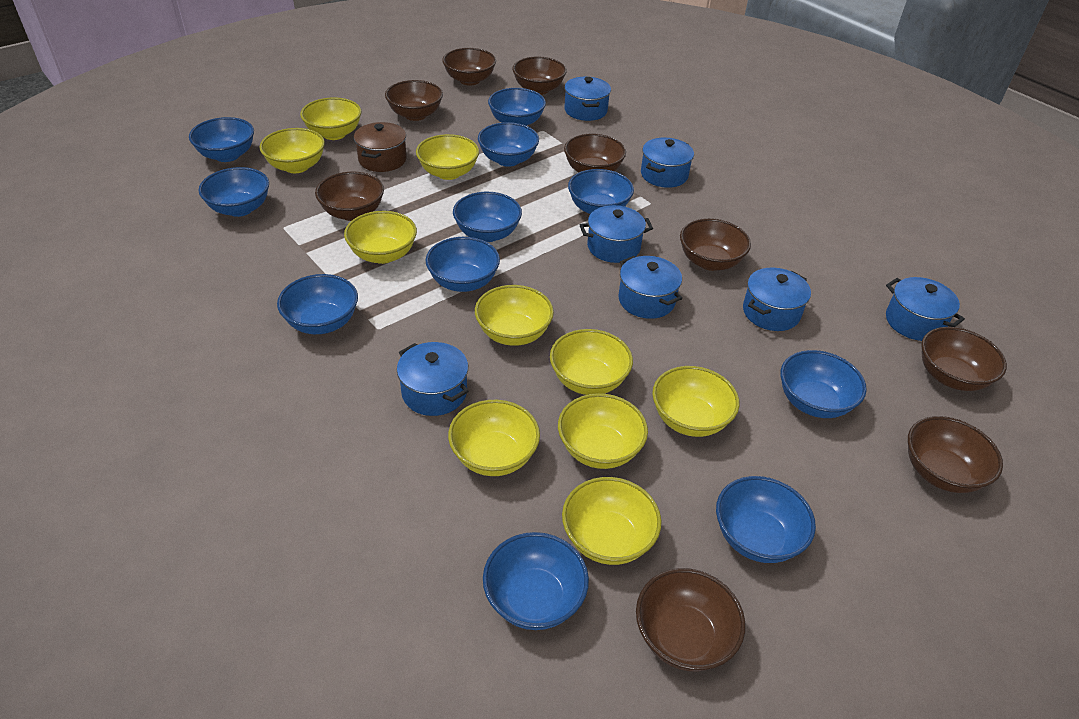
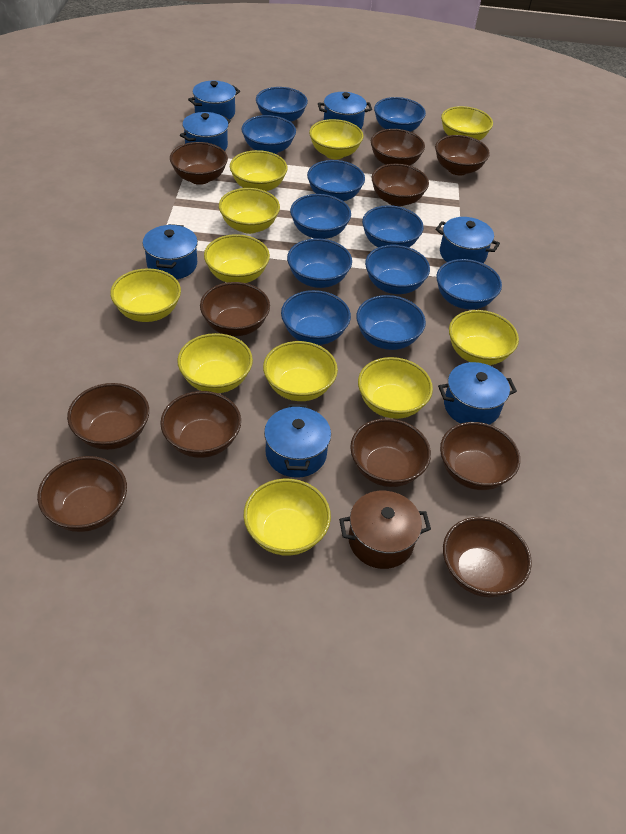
brown bowl: 9 -> 11
yellow bowl: 10 -> 11

